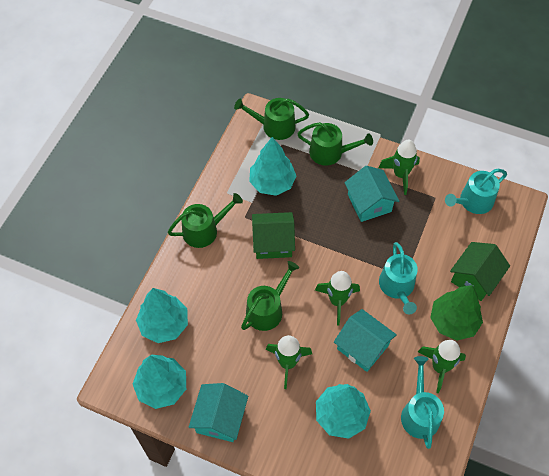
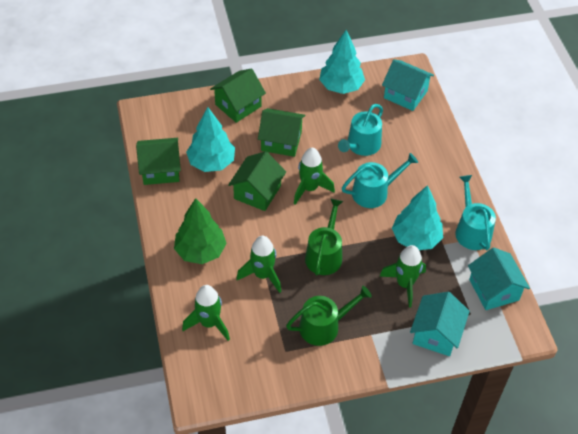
green house: 2 -> 4
green watering can: 4 -> 2
turquoise tree: 4 -> 3

